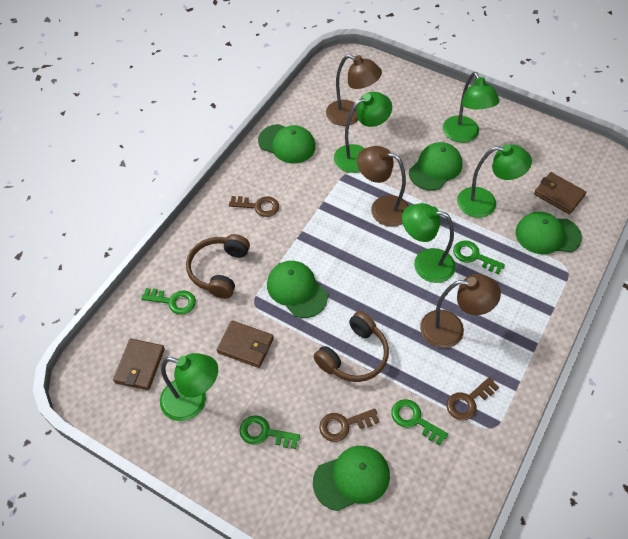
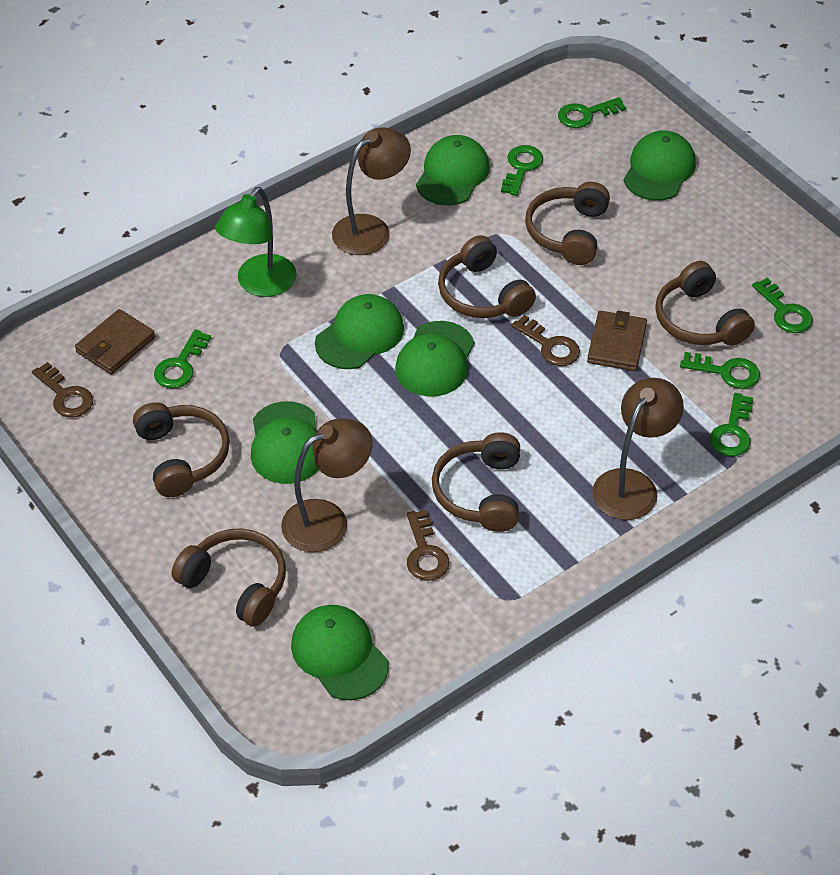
brown headphones: 2 -> 6
brown wallet: 3 -> 2
green cap: 5 -> 6
green key: 4 -> 6
green lamp: 5 -> 1

